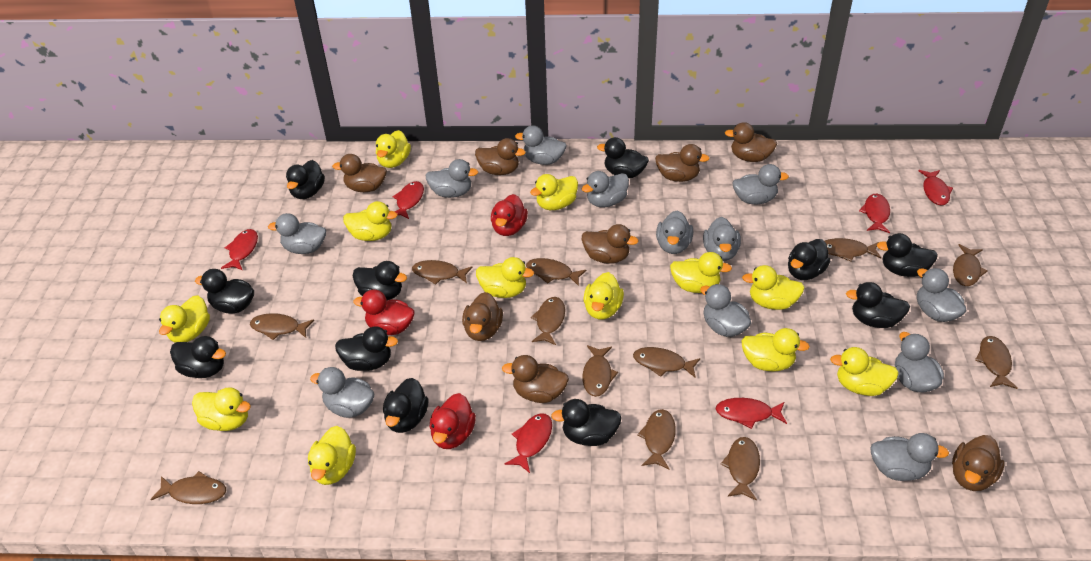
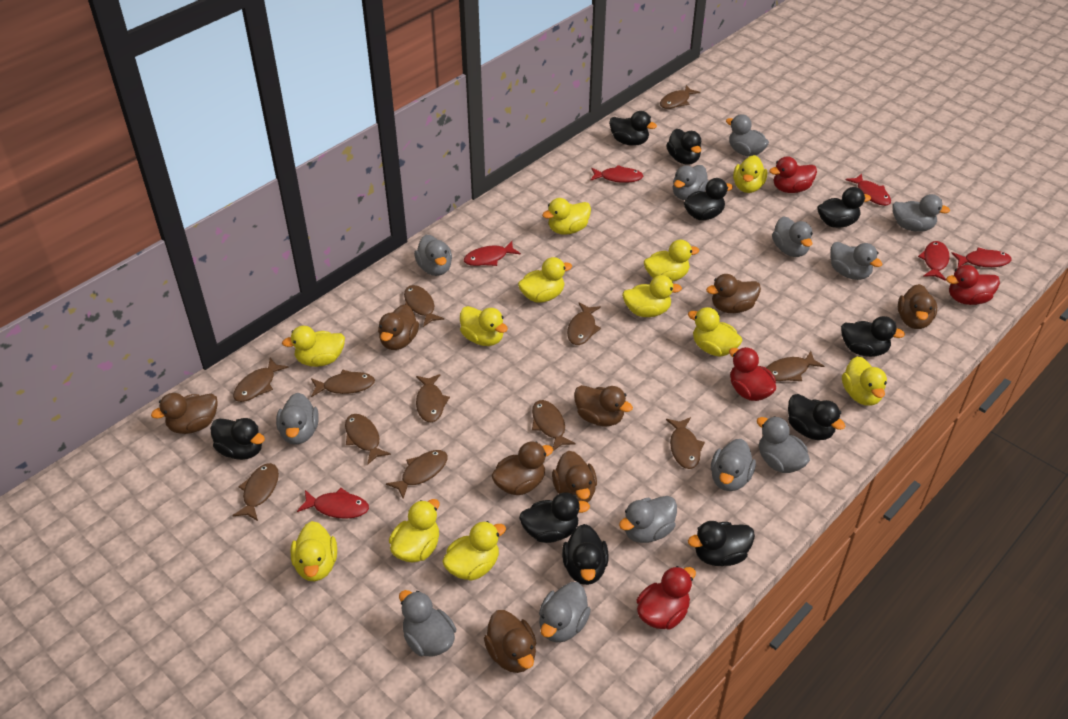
black duck: 11 -> 10
red duck: 3 -> 4

